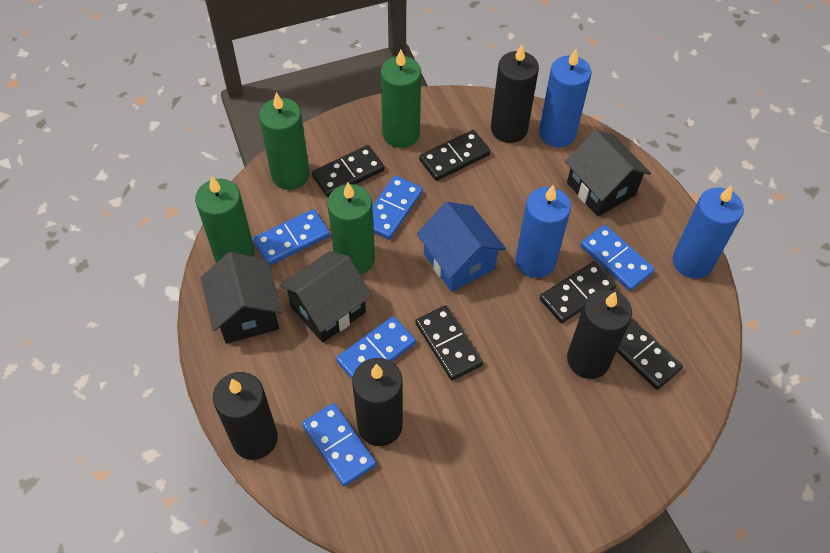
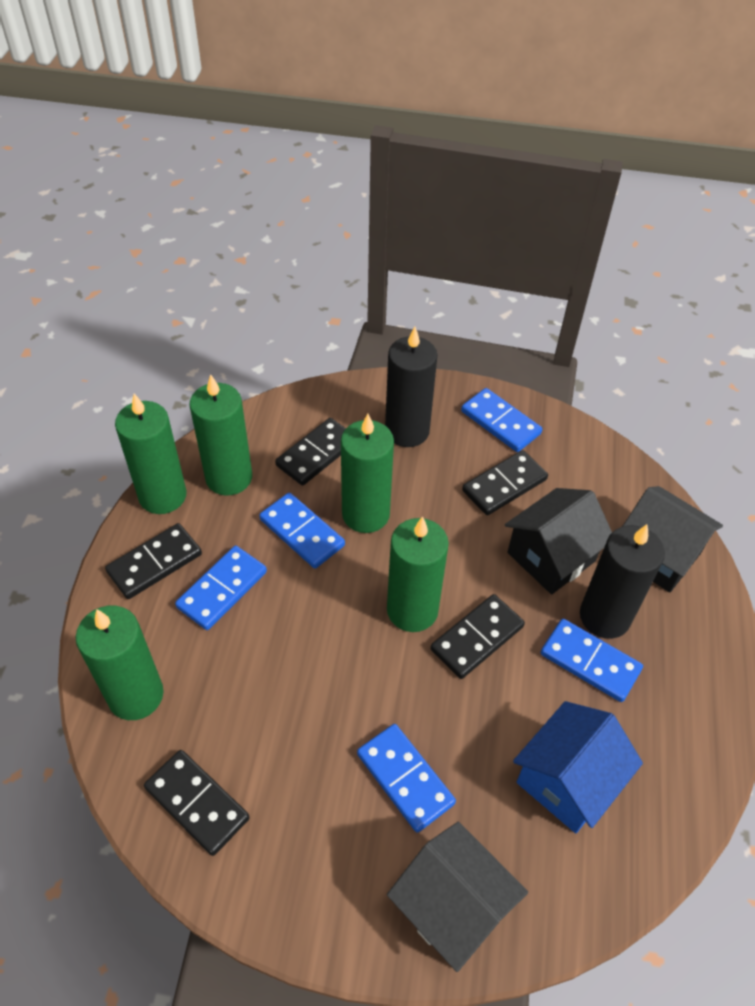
black candle: 4 -> 2
blue candle: 3 -> 0
green candle: 4 -> 5

